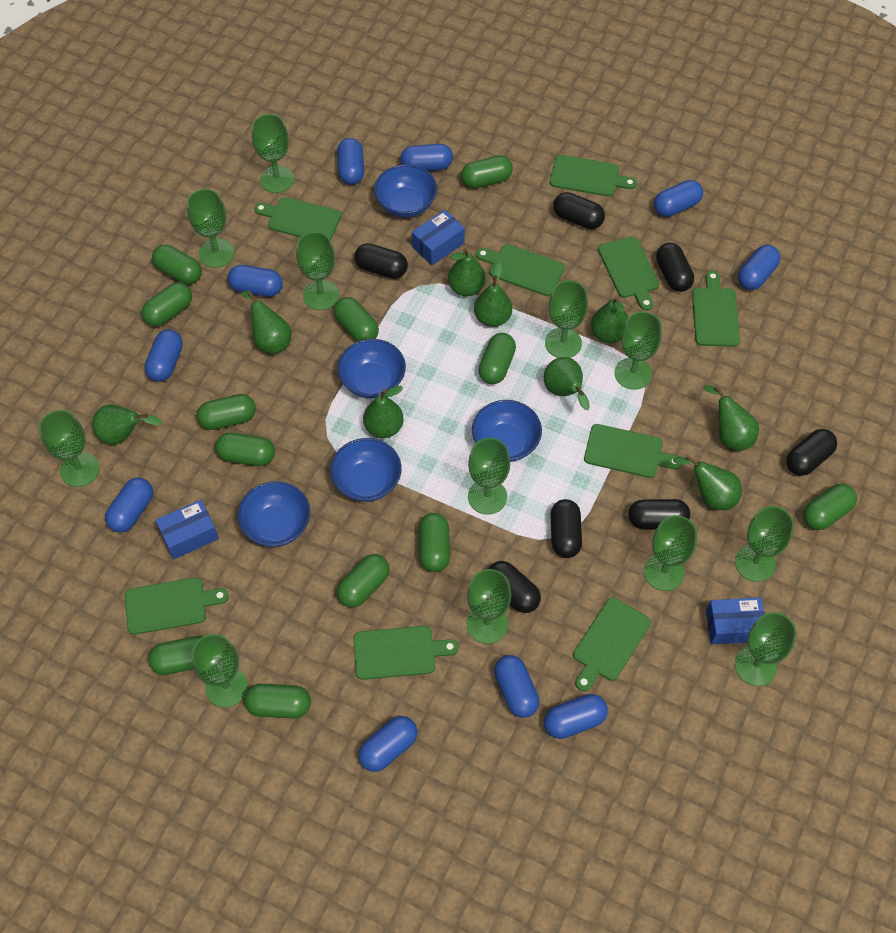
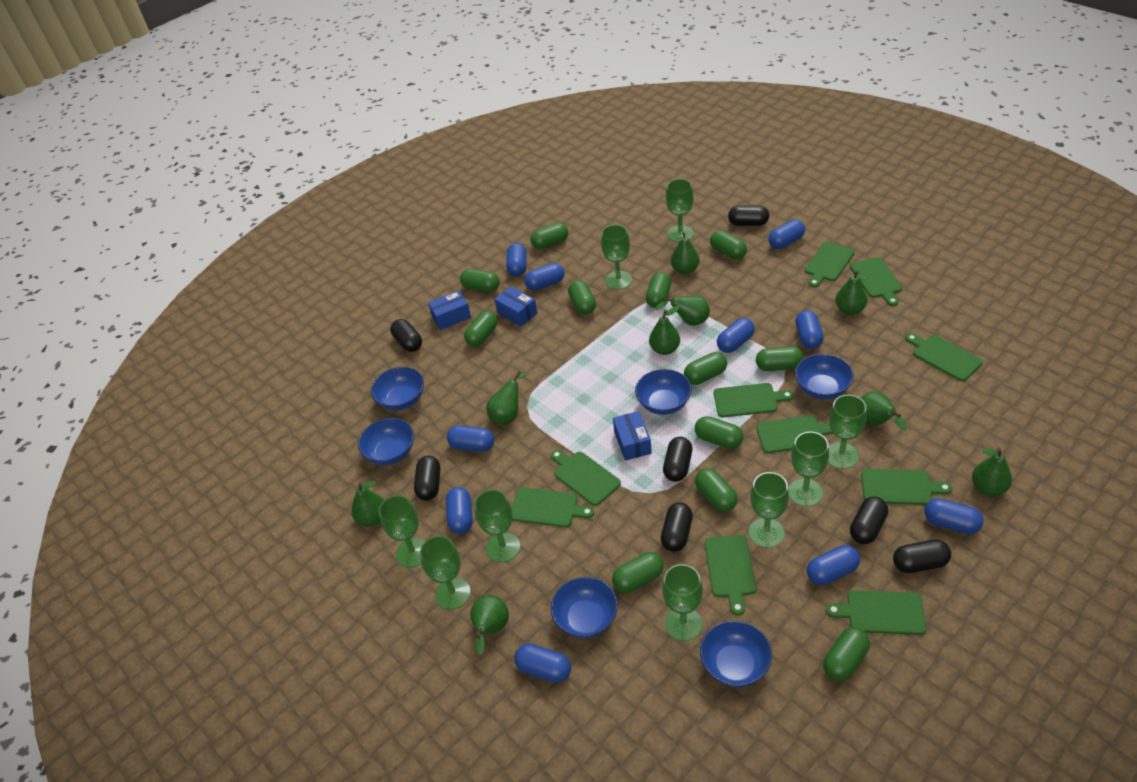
blue bowl: 5 -> 6
green cutting board: 9 -> 10
green goblet: 12 -> 9

